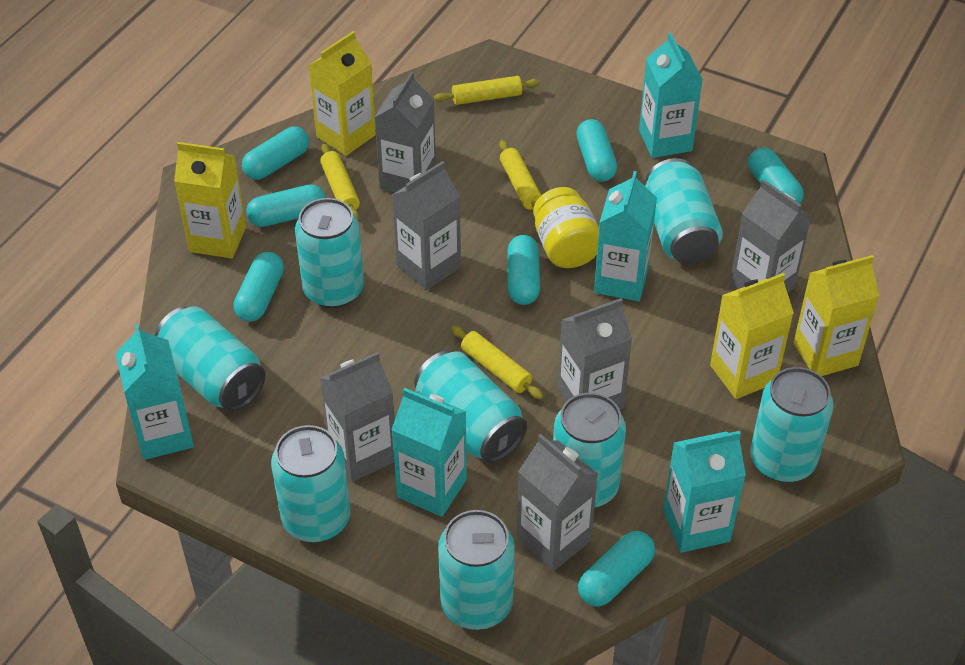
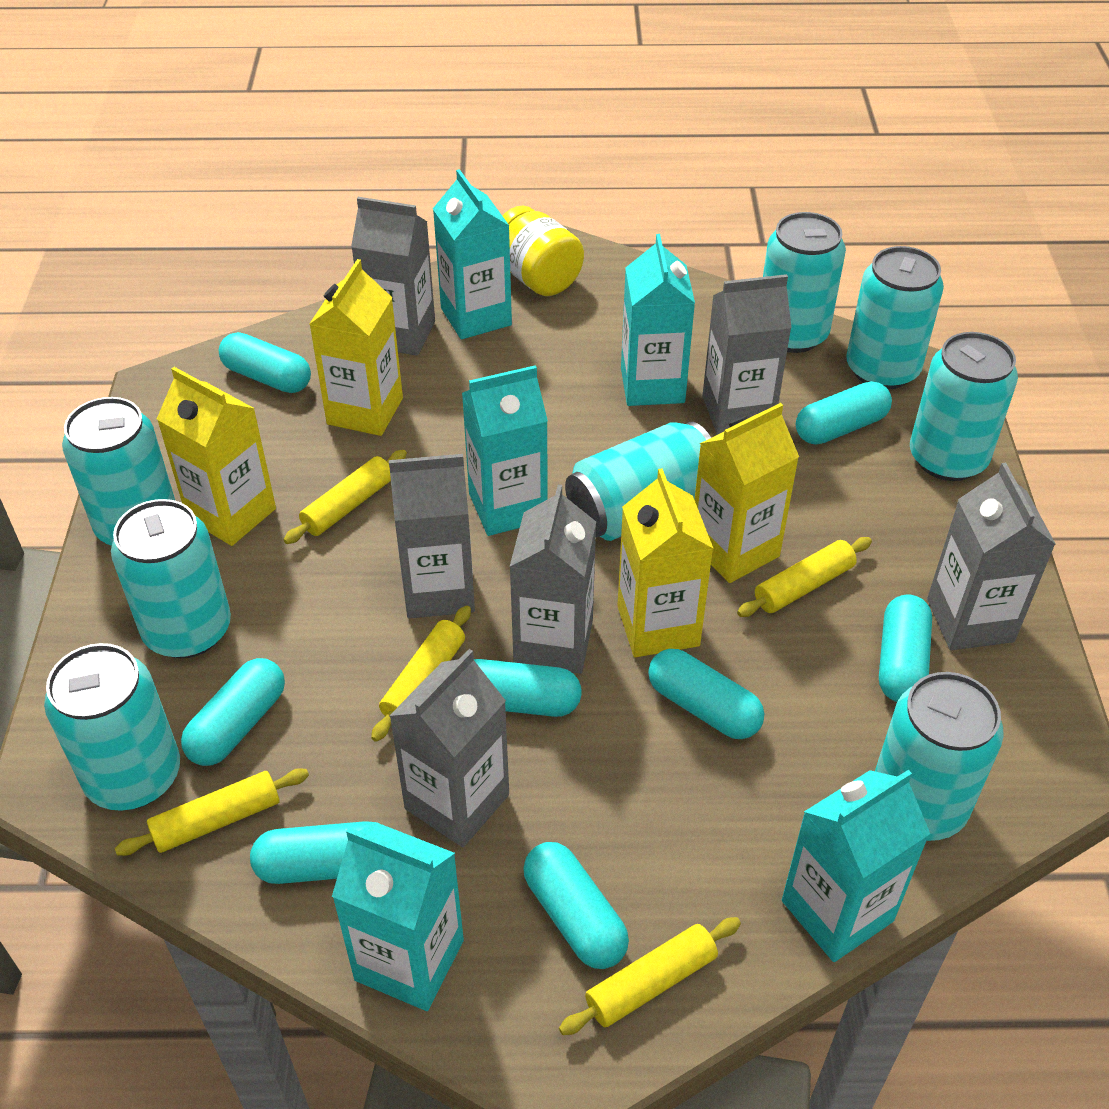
turquoise capsule: 7 -> 8
yellow rolling pin: 4 -> 5

